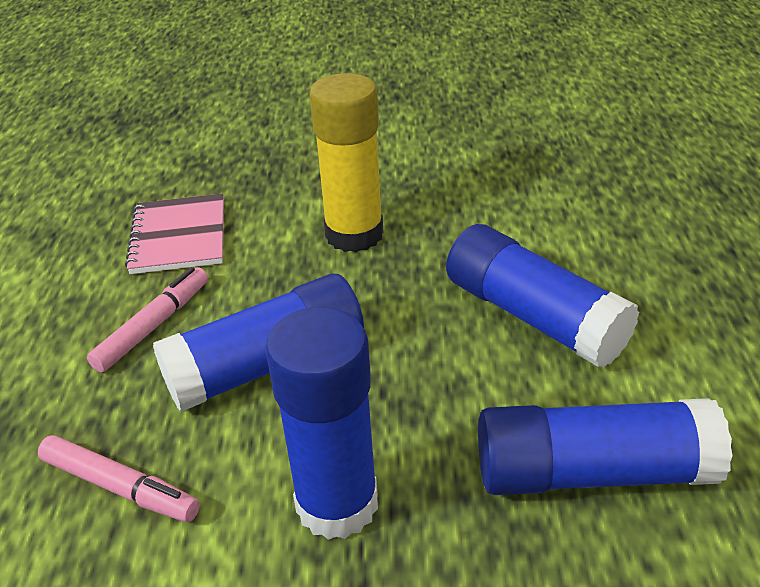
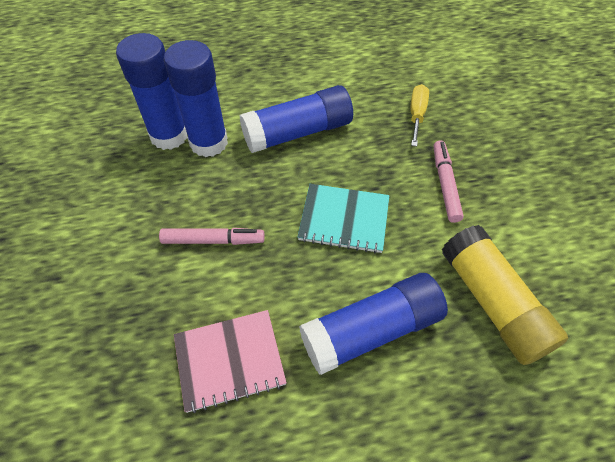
turquoise notebook: 0 -> 1
yellow screwdriver: 0 -> 1

